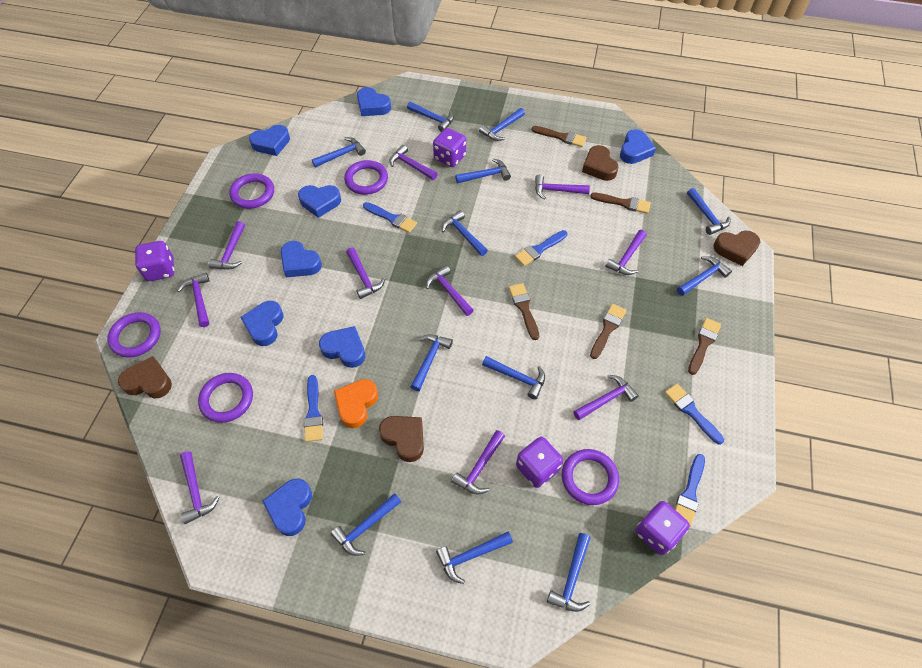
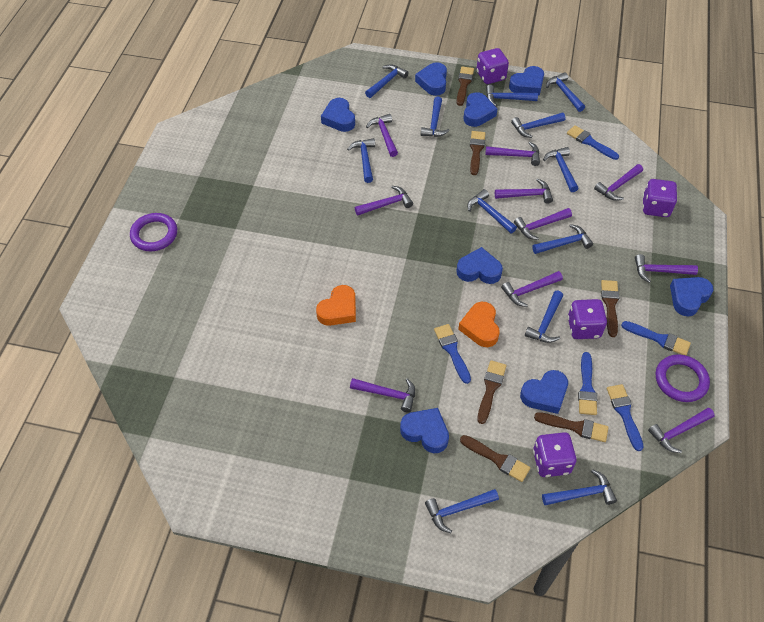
brown brush: 5 -> 6
brown heart: 4 -> 0
orange heart: 1 -> 2
purple ring: 5 -> 2

